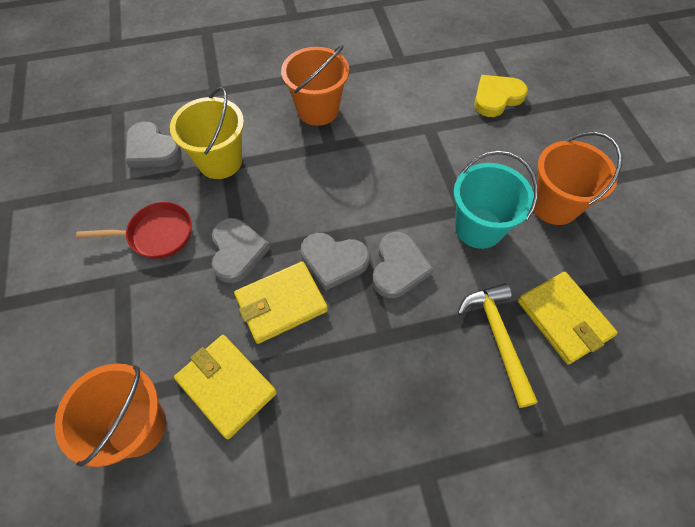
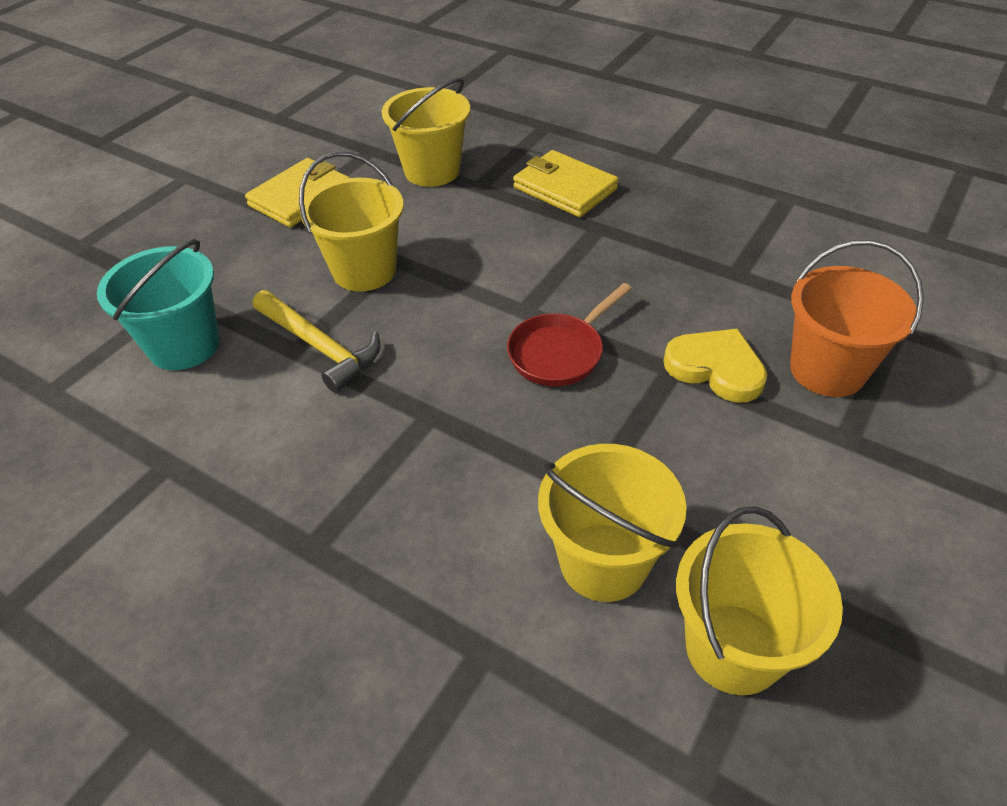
grey heart: 4 -> 0
orange bucket: 3 -> 1
yellow bucket: 1 -> 4
yellow wallet: 3 -> 2

